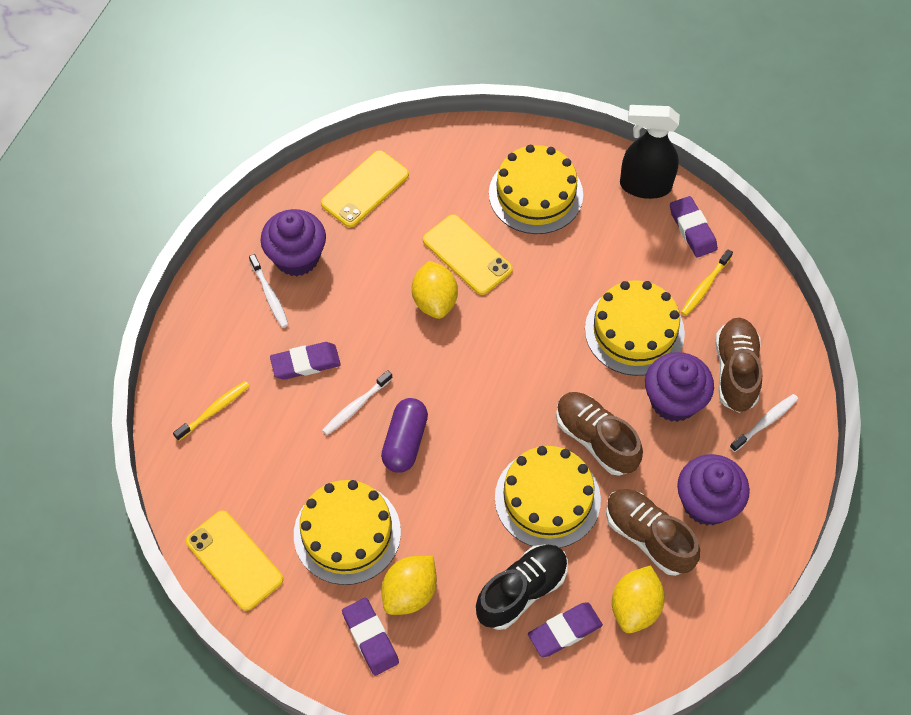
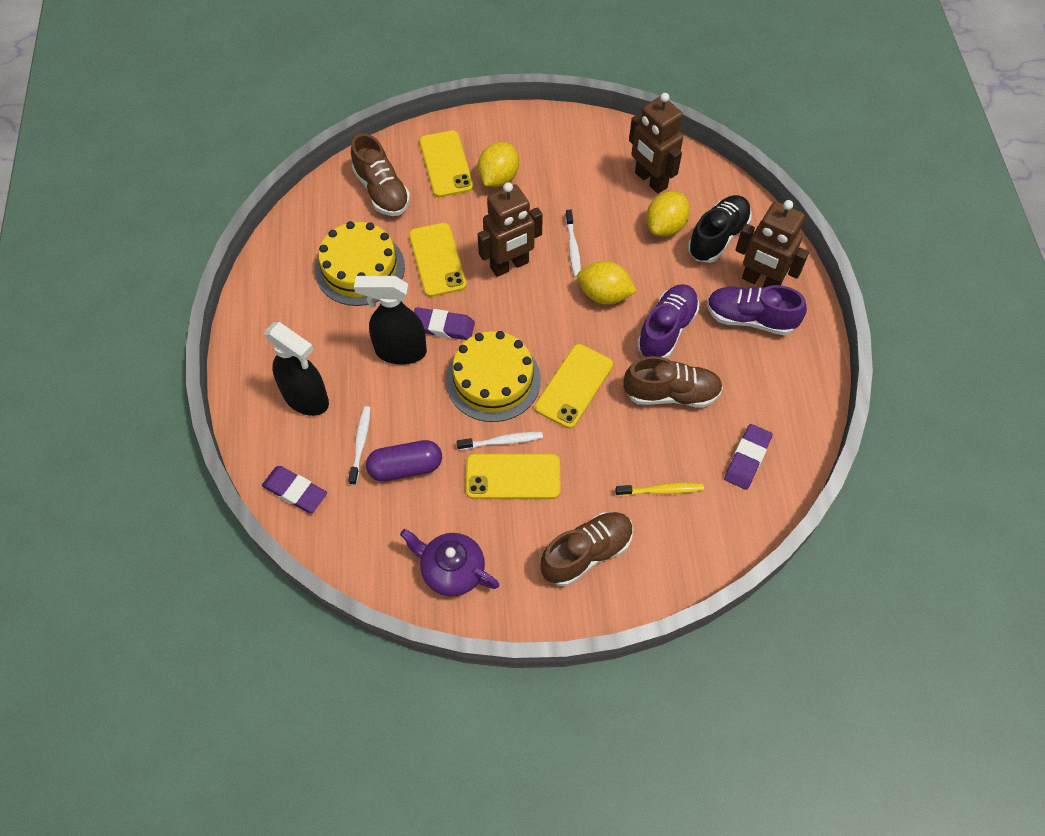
black spray bottle: 1 -> 2
brown robot: 0 -> 3
purple cupcake: 3 -> 0
purple eraser: 4 -> 3
purple shoe: 0 -> 2
purple teapot: 0 -> 1
yellow cake: 4 -> 2
yellow phone: 3 -> 4
yellow toothbrush: 2 -> 1

